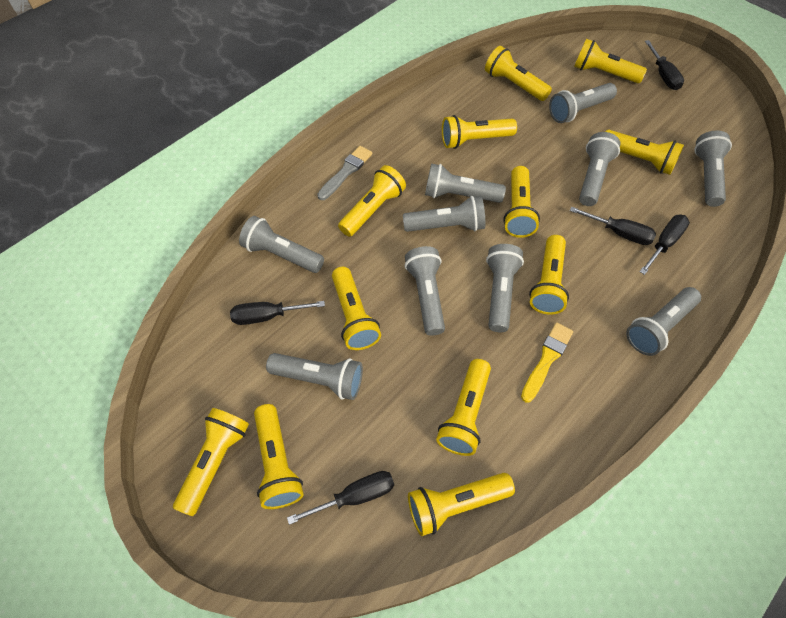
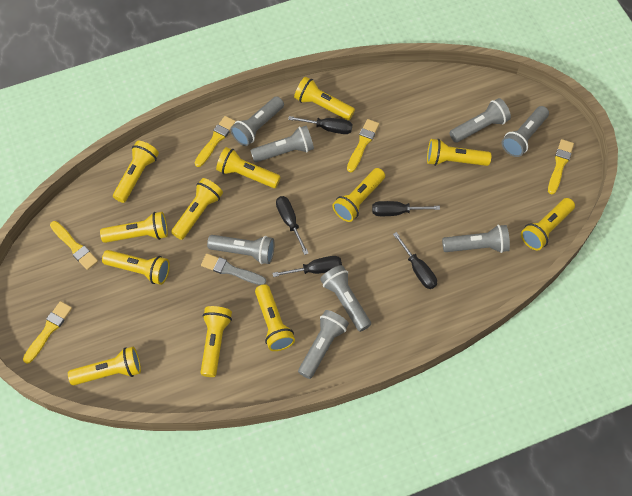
grey flashlight: 10 -> 8
yellow brush: 1 -> 5

